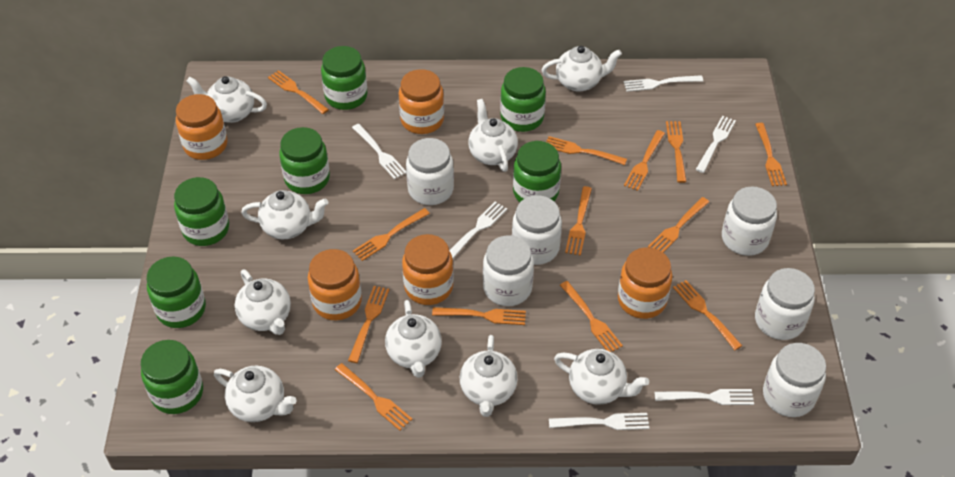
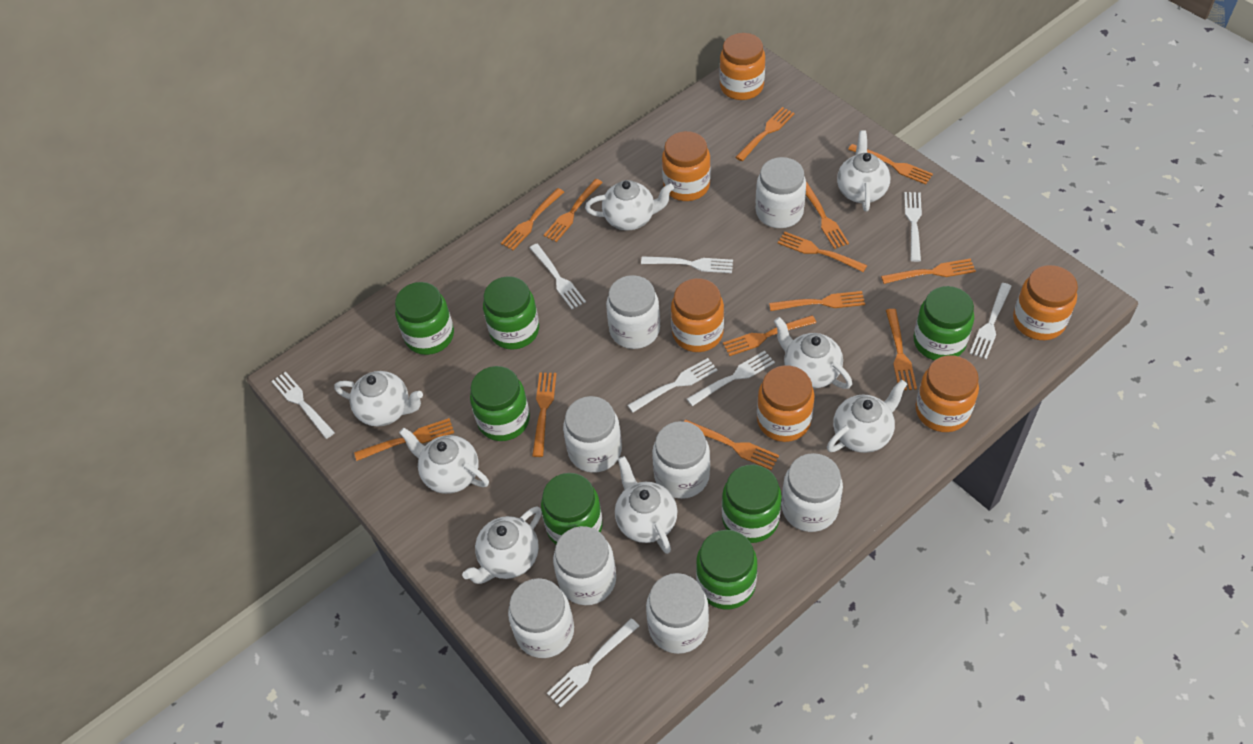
orange jar: 5 -> 6
white fork: 6 -> 8
white jar: 6 -> 8
white teapot: 9 -> 8

